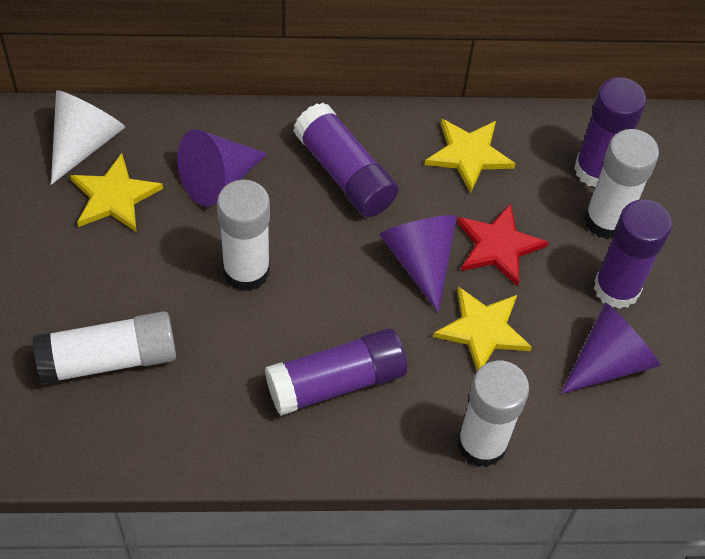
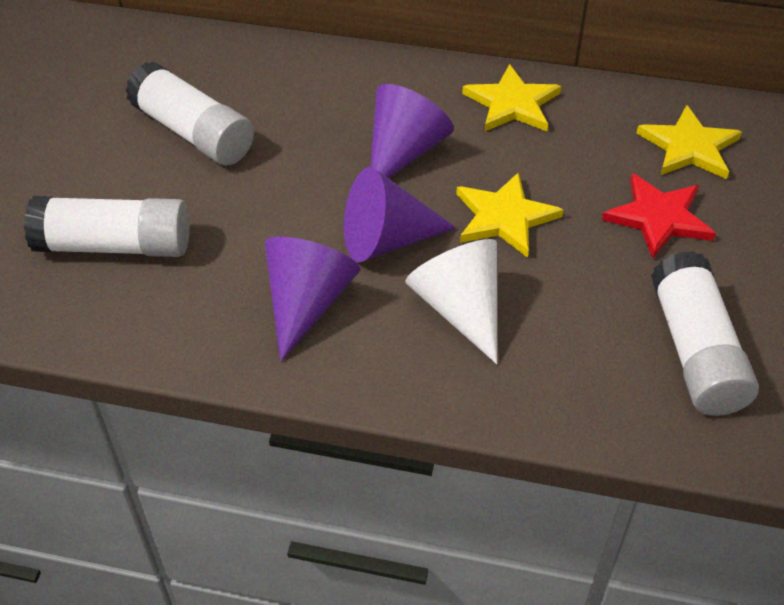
purple glue stick: 4 -> 0
white glue stick: 4 -> 3

